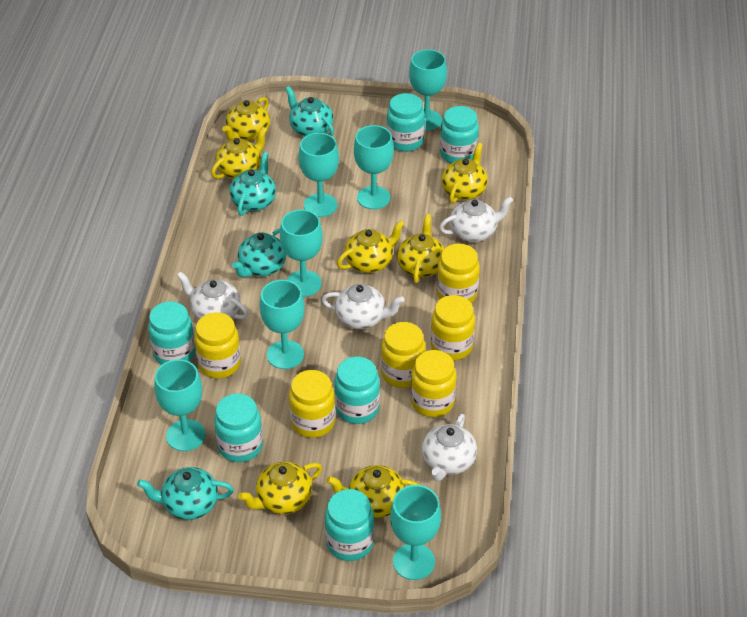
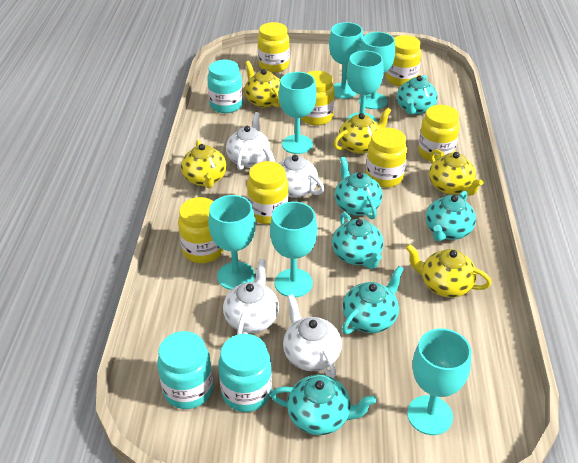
turquoise jar: 6 -> 3
turquoise teapot: 4 -> 6
yellow jar: 6 -> 7
yellow teapot: 7 -> 5

